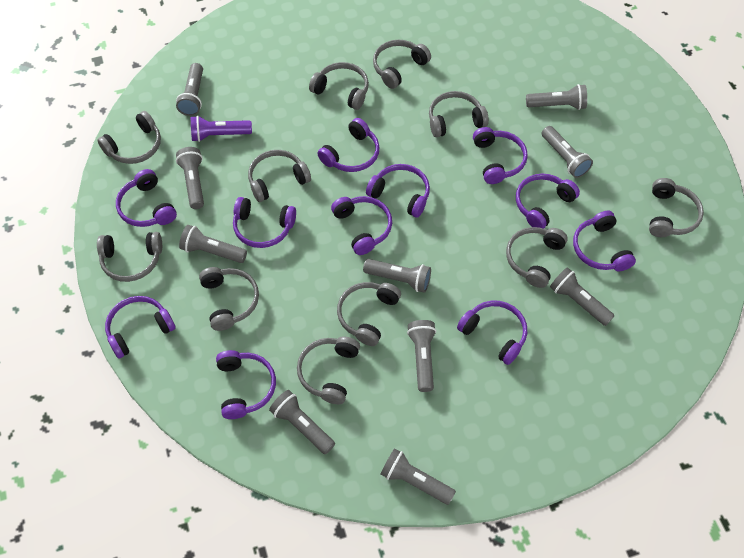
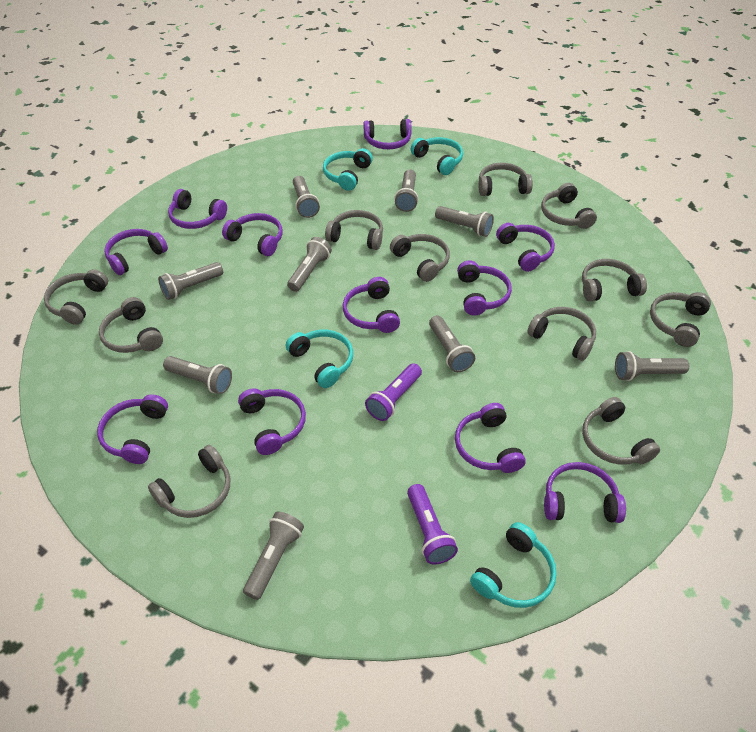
grey flashlight: 10 -> 9
purple flashlight: 1 -> 2
turquoise headphones: 0 -> 4

